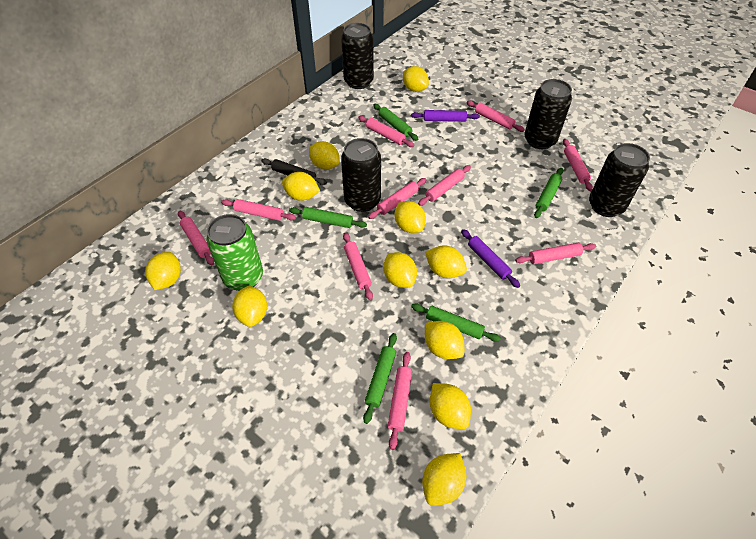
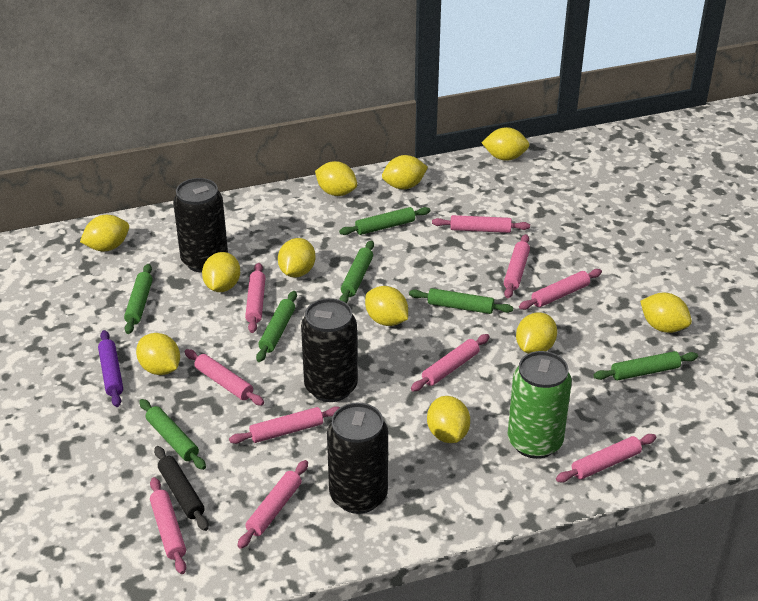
black can: 4 -> 3
green rolling pin: 5 -> 7
purple rolling pin: 2 -> 1

